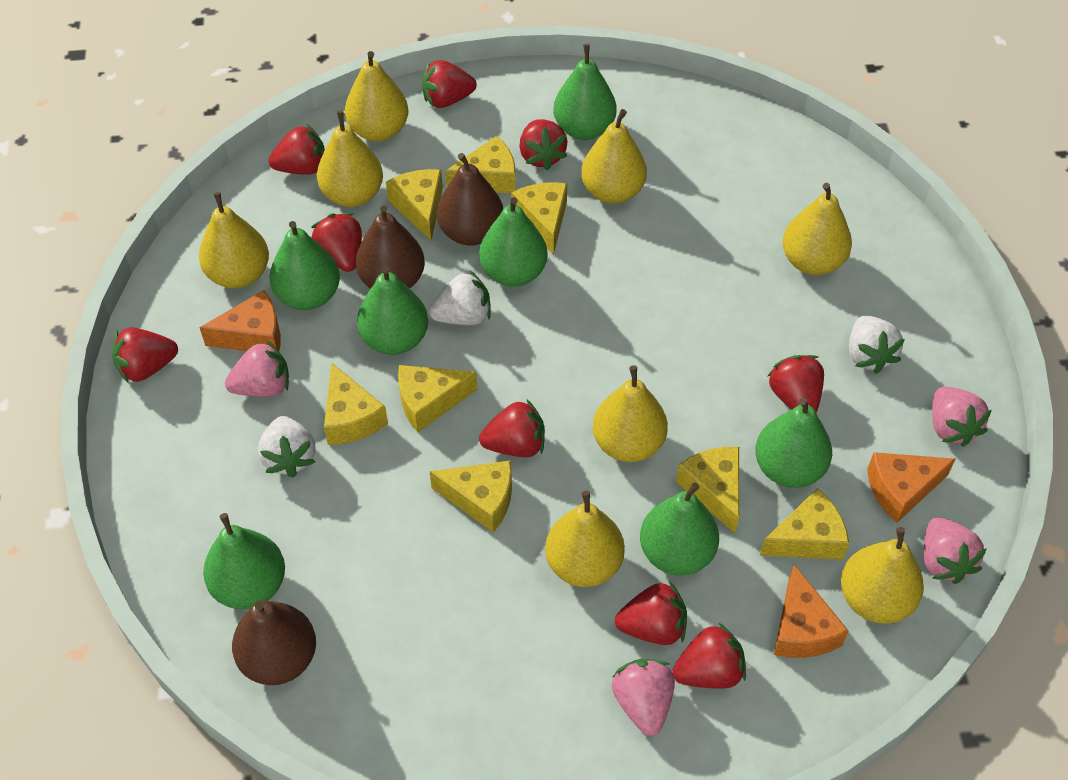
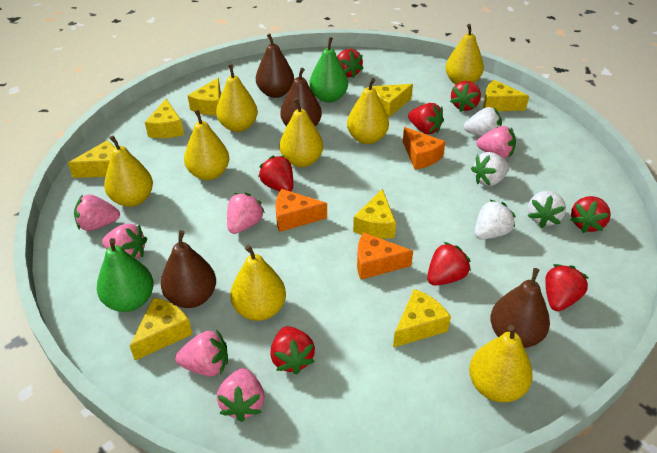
brown pear: 3 -> 4
green pear: 7 -> 2
pink strawberry: 4 -> 6
red strawberry: 9 -> 8
white strawberry: 3 -> 4

